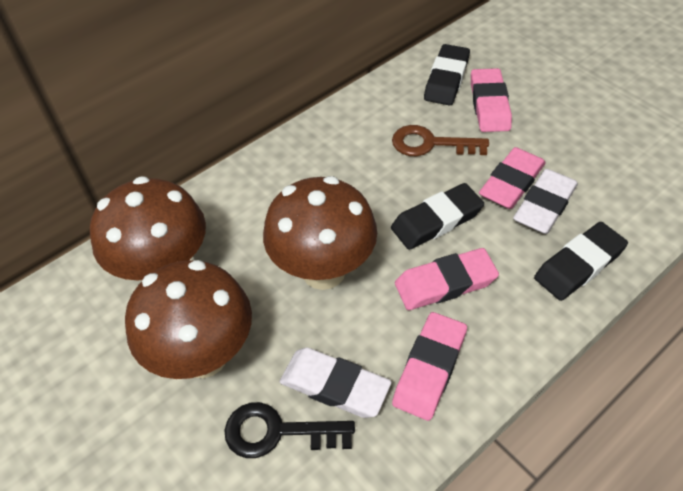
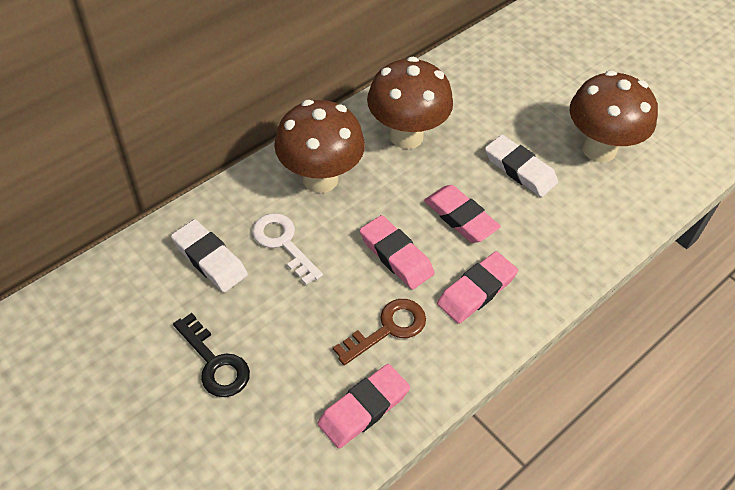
black eraser: 3 -> 0
white key: 0 -> 1

